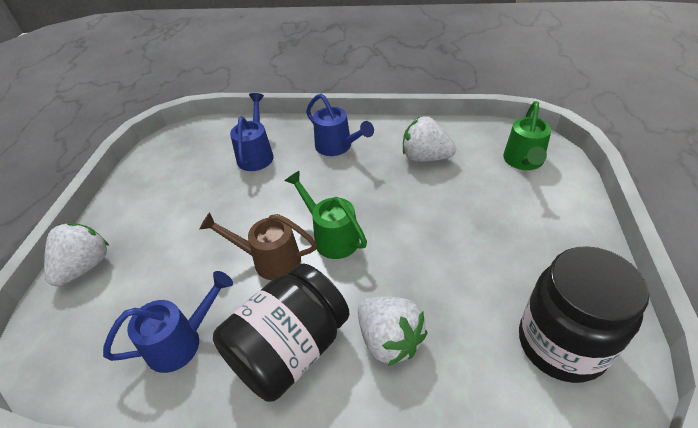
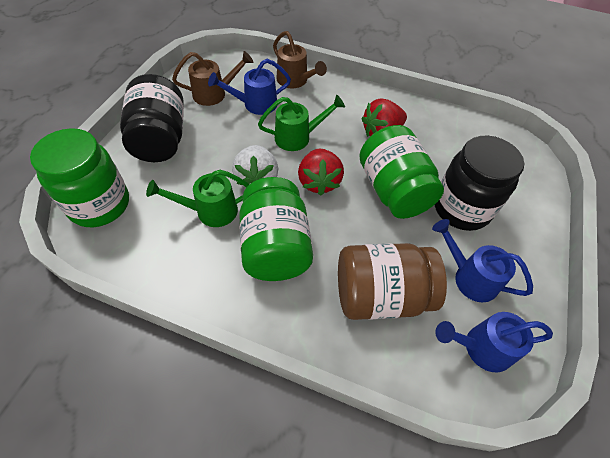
brown jar: 0 -> 1
brown watering can: 1 -> 2
green jar: 0 -> 3
red strawberry: 0 -> 2
white strawberry: 3 -> 1

